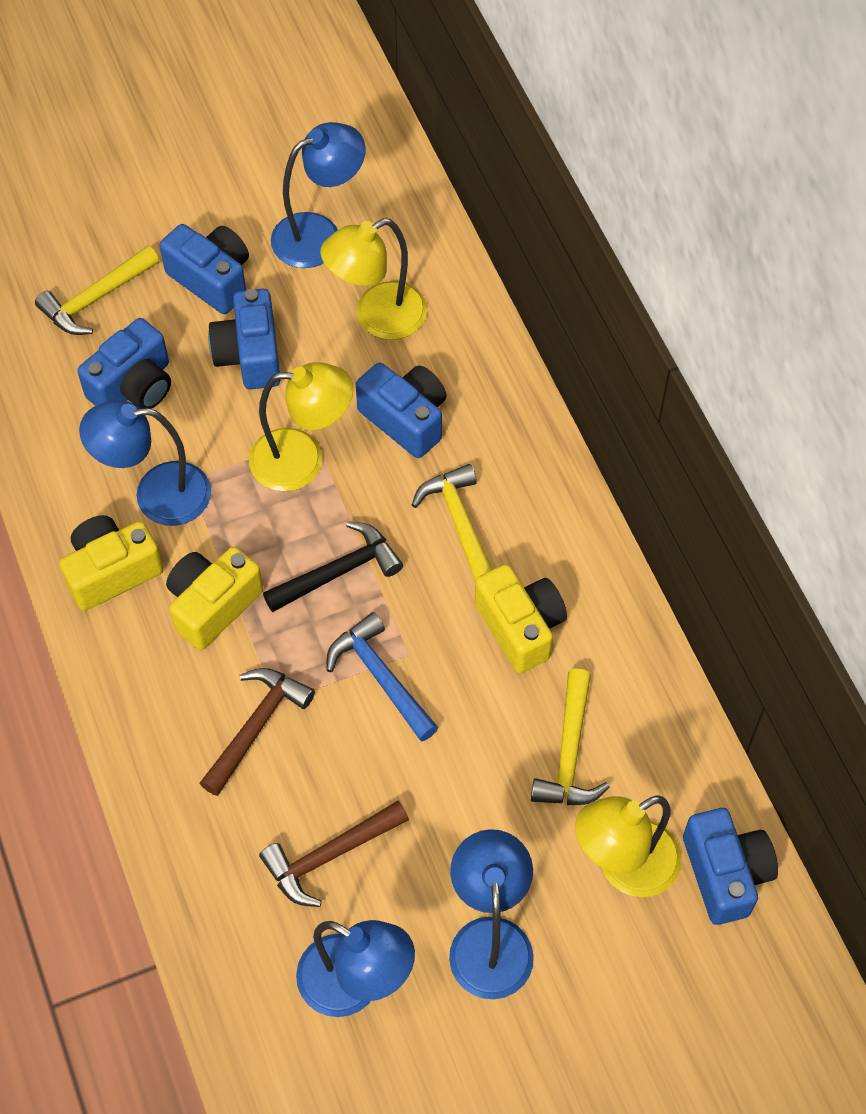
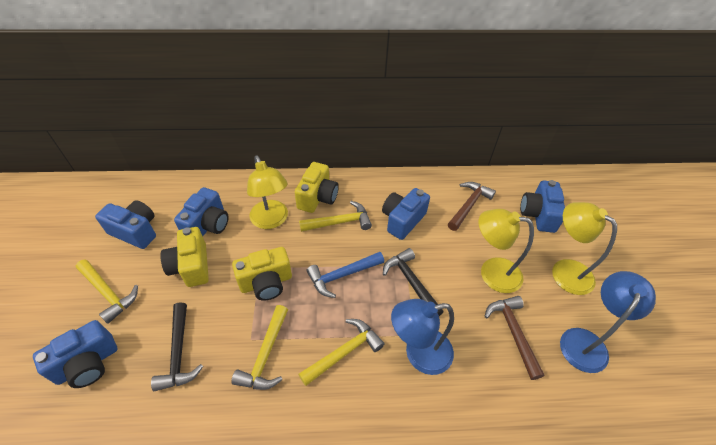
black hammer: 1 -> 2
blue lamp: 4 -> 2
yellow hammer: 3 -> 4

